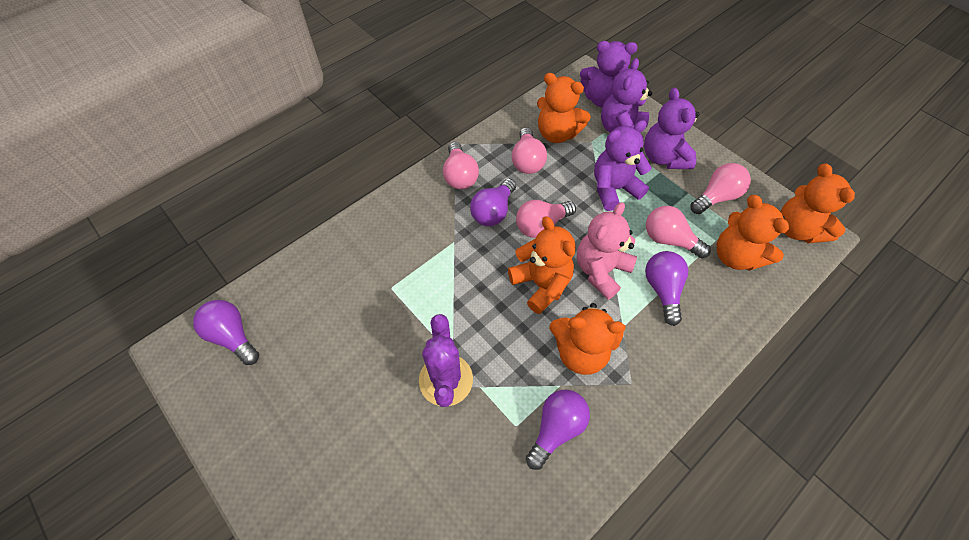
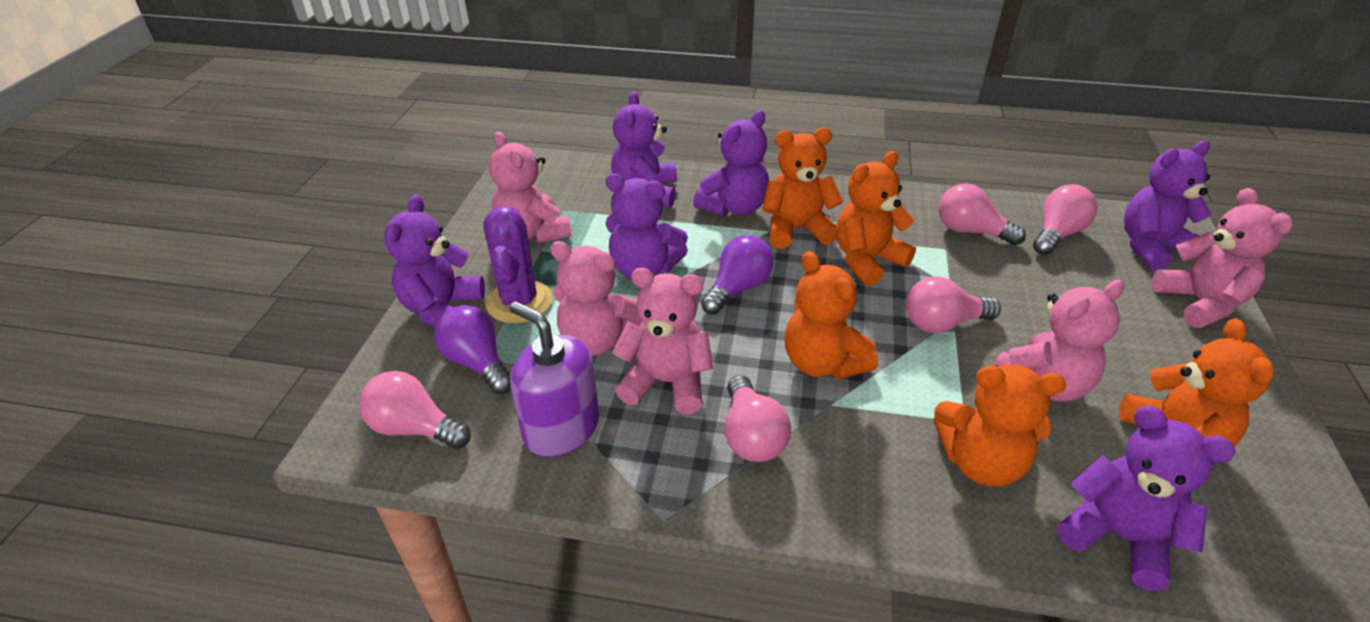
pink teddy bear: 1 -> 5
purple light bulb: 4 -> 2
purple soap dispenser: 0 -> 1
purple teddy bear: 4 -> 6

